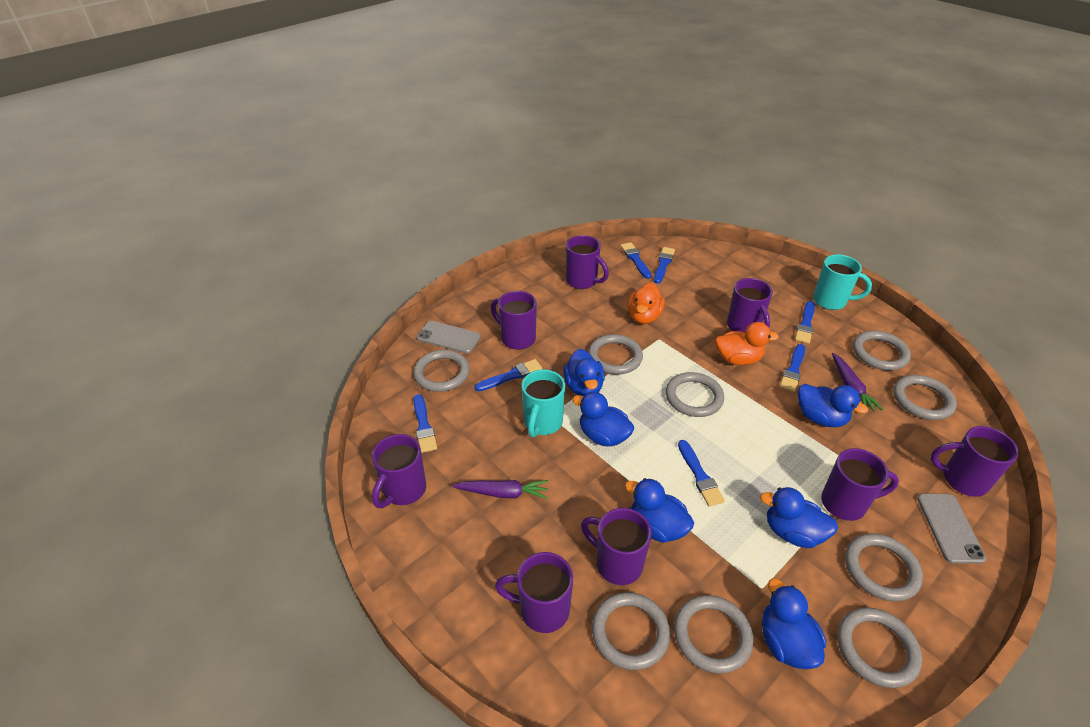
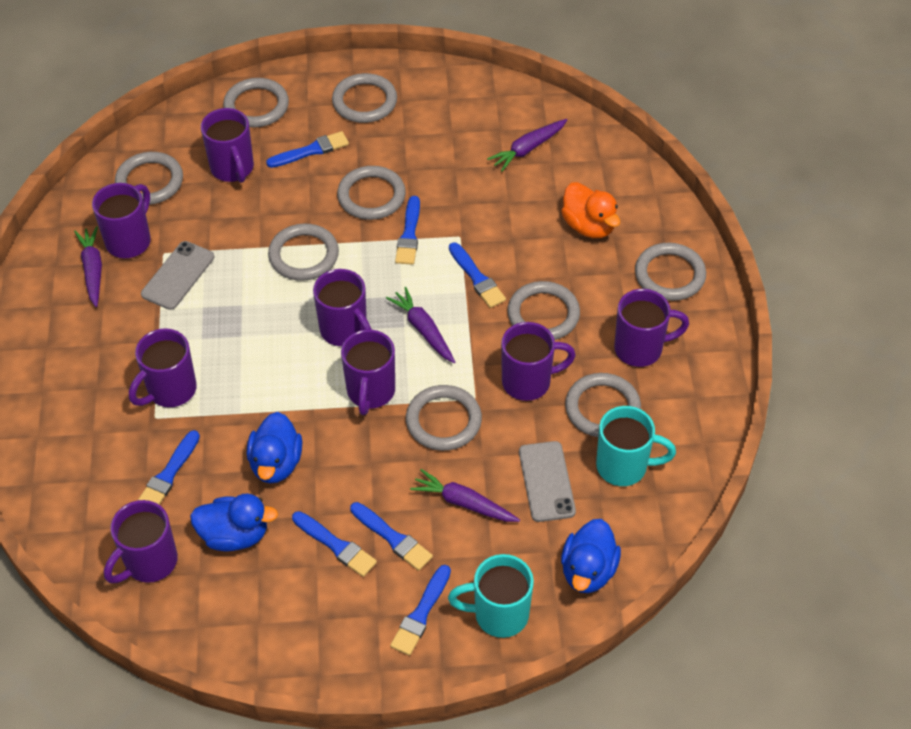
blue duck: 6 -> 3
orange duck: 2 -> 1
purple carrot: 2 -> 4

